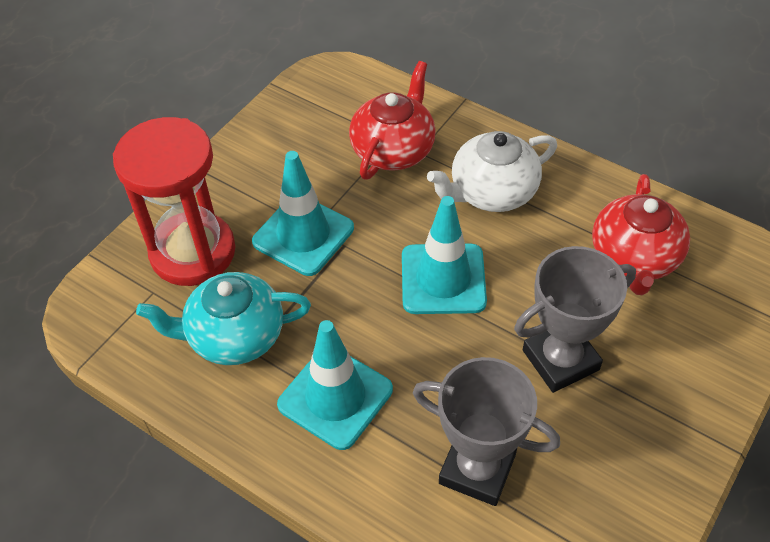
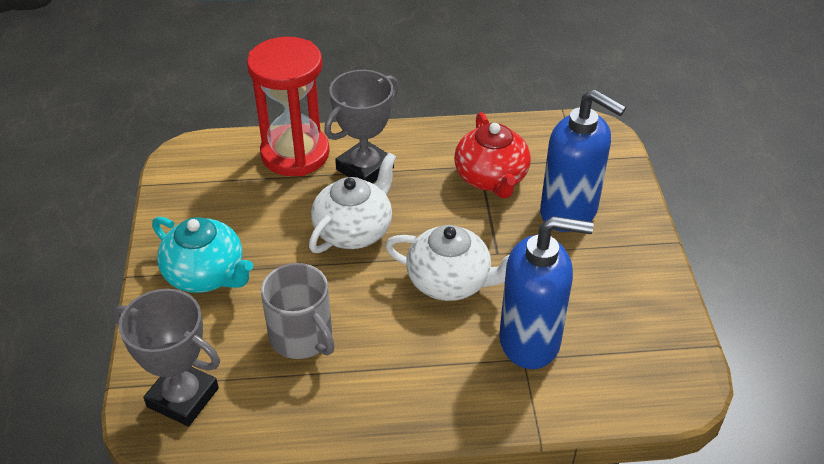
blue soap dispenser: 0 -> 2
grey mug: 0 -> 1
red teapot: 2 -> 1
turquoise traffic cone: 3 -> 0
white teapot: 1 -> 2

